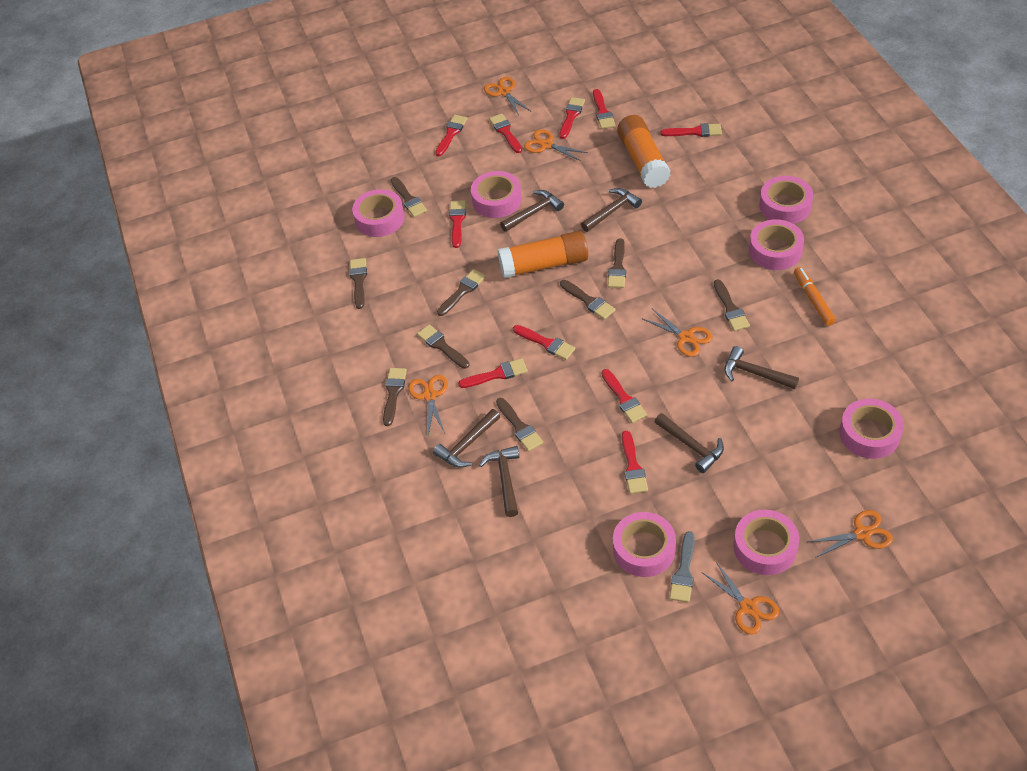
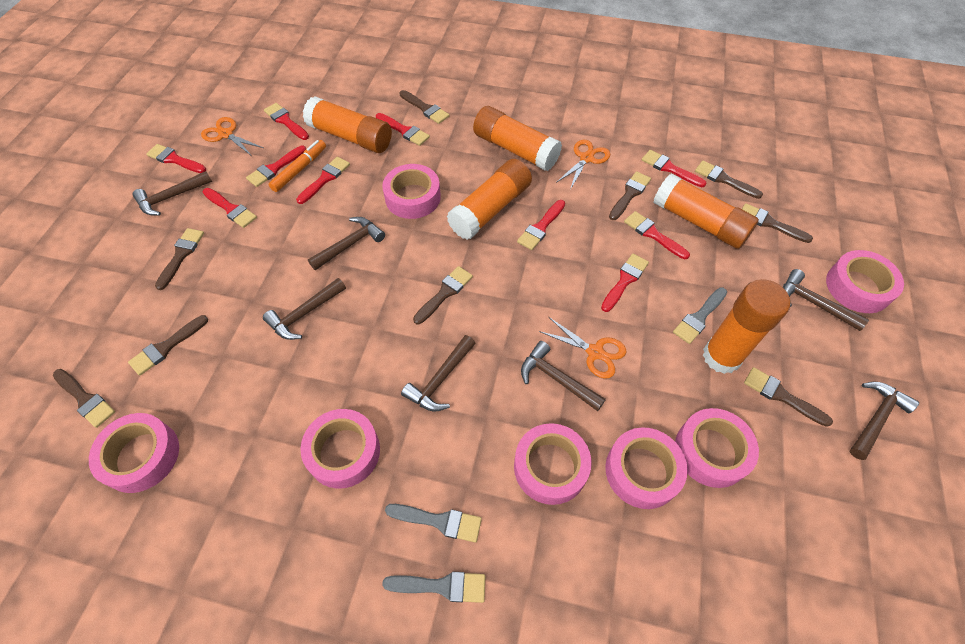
brown hammer: 6 -> 7
grey brush: 1 -> 3
orange glue stick: 2 -> 5
orange scissors: 6 -> 3

